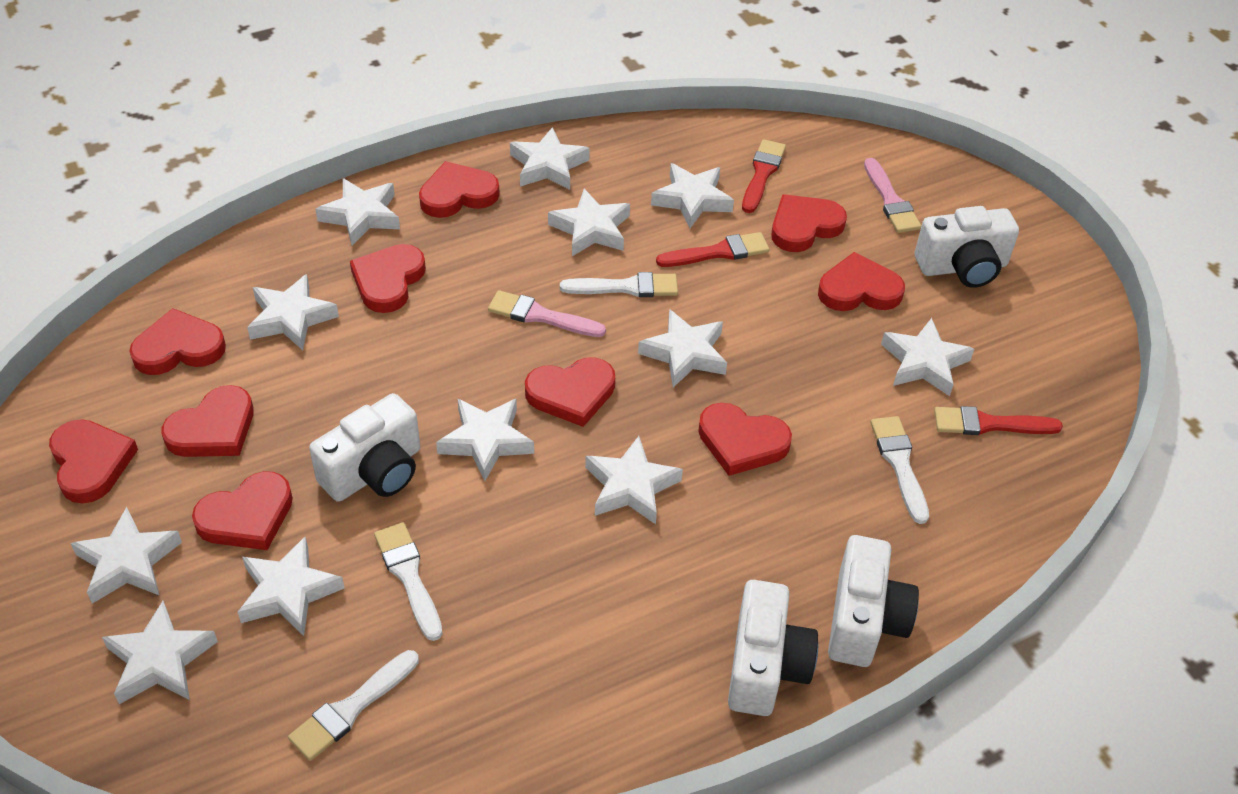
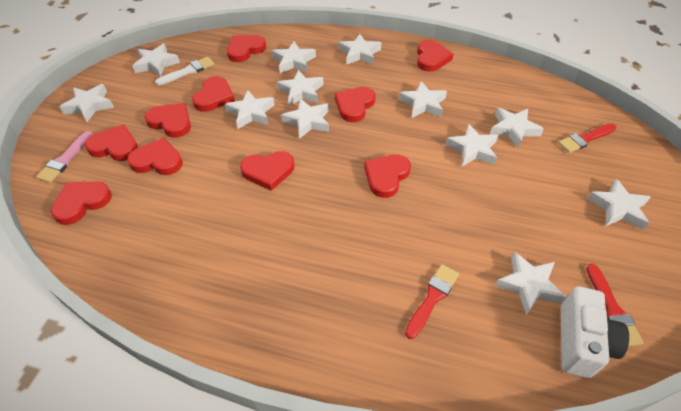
pink brush: 2 -> 1
white brush: 4 -> 1
white camera: 4 -> 1

